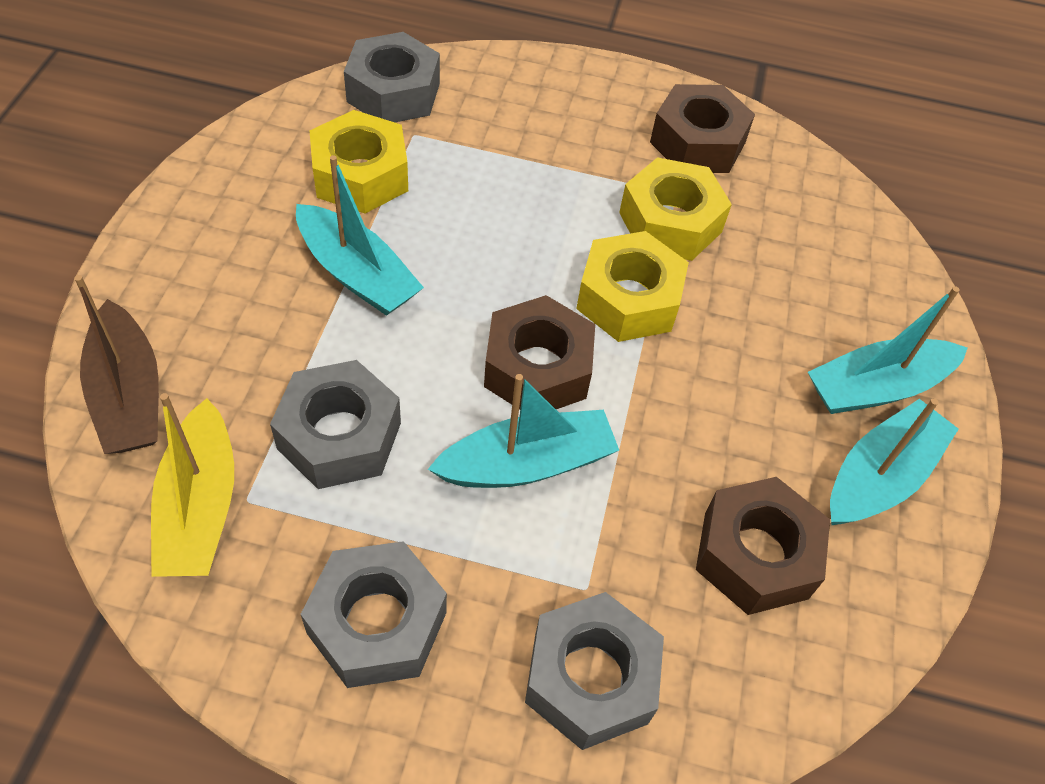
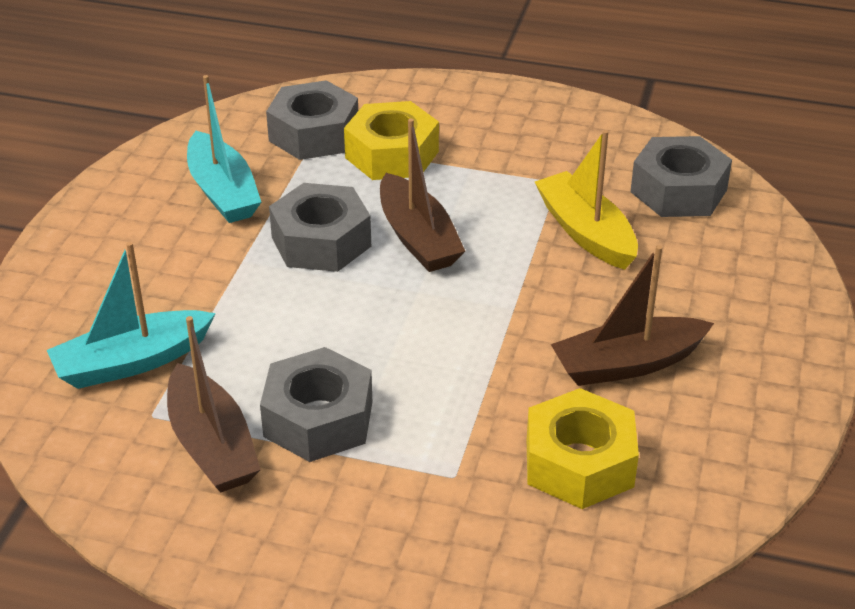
brown boat: 1 -> 3
brown nut: 3 -> 0
turquoise boat: 4 -> 2
yellow nut: 3 -> 2

